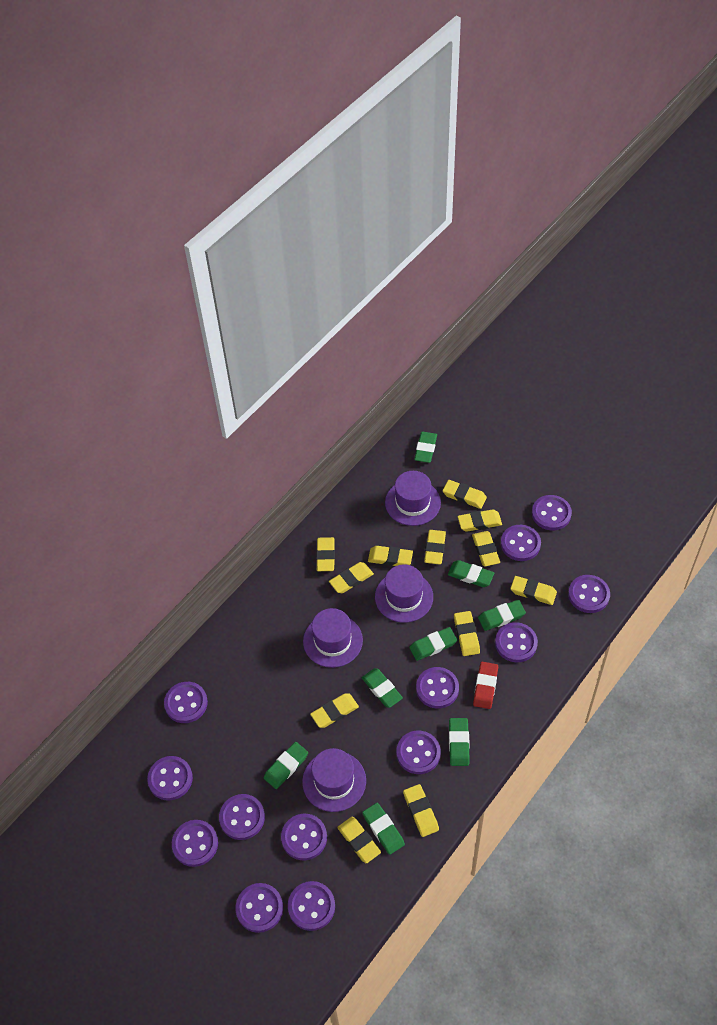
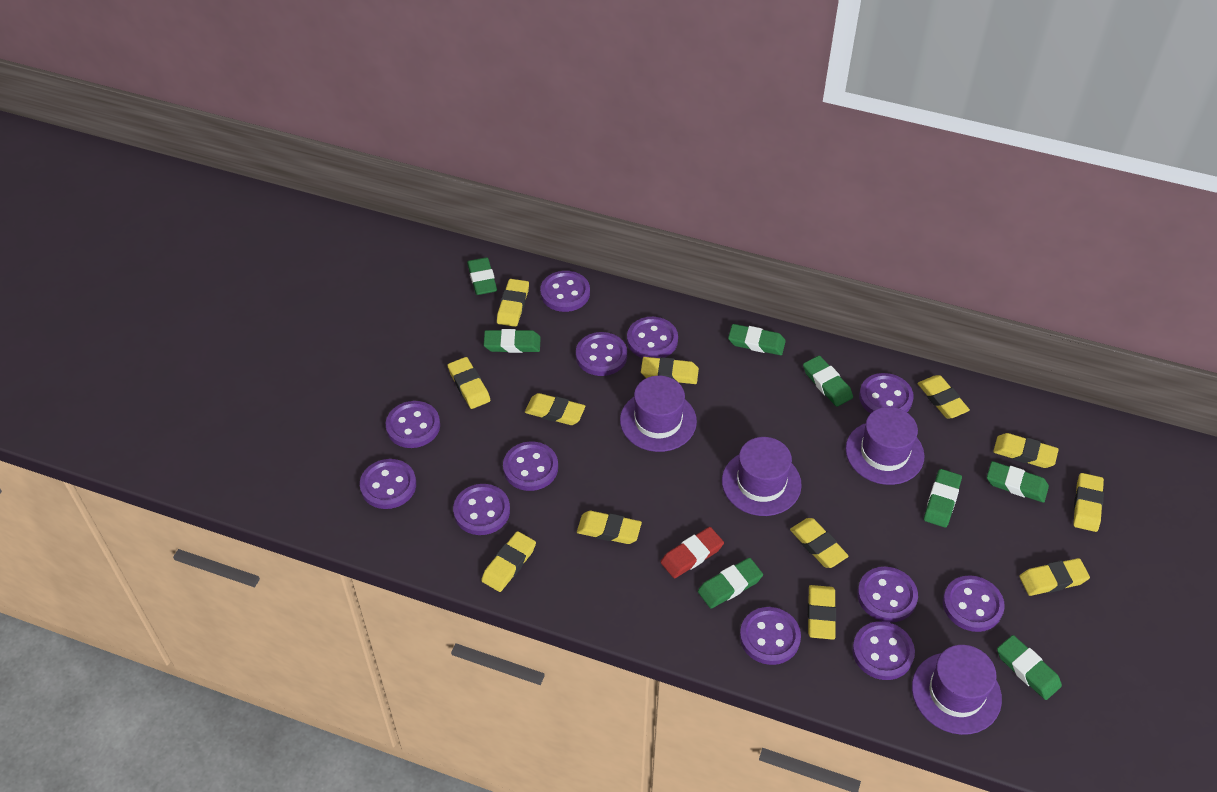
purple button: 13 -> 12

